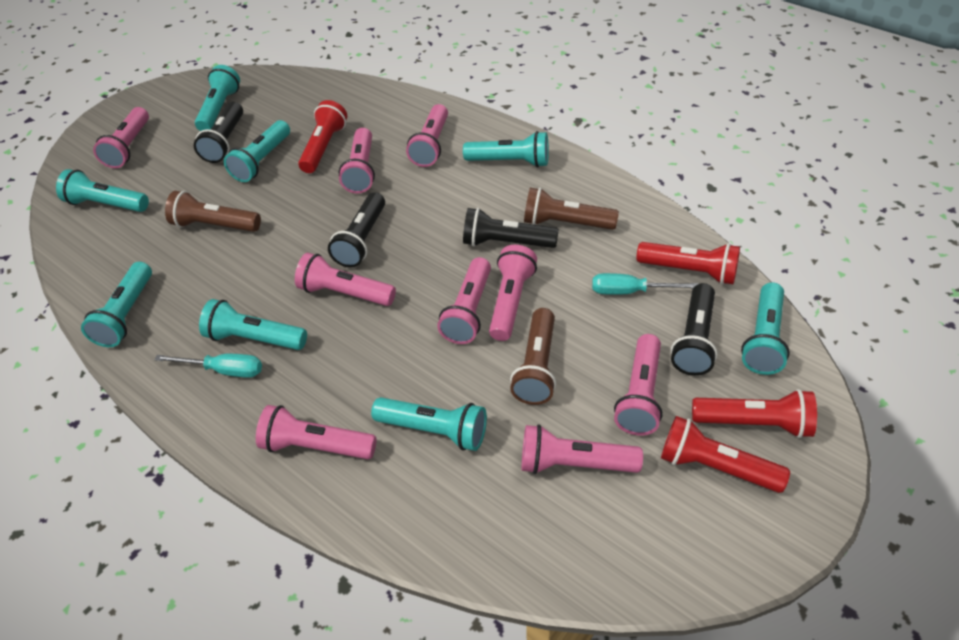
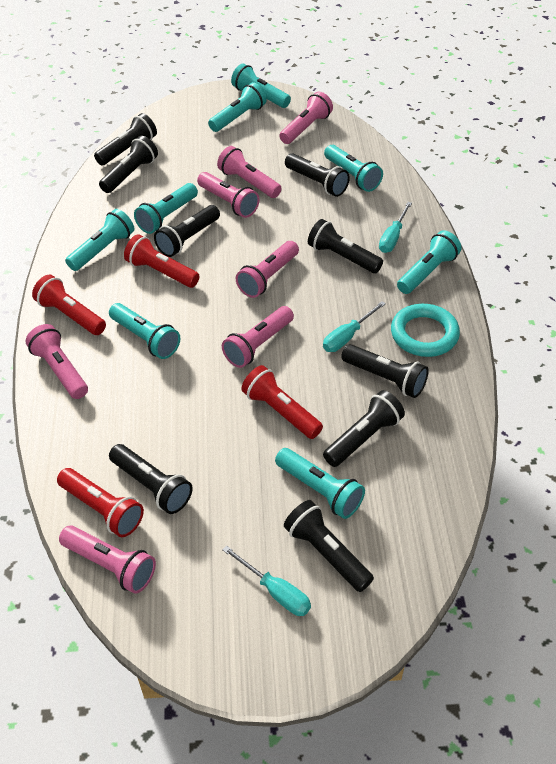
black flashlight: 4 -> 9
brown flashlight: 3 -> 0
pink flashlight: 9 -> 7
turquoise ring: 0 -> 1
turquoise screwdriver: 2 -> 3

